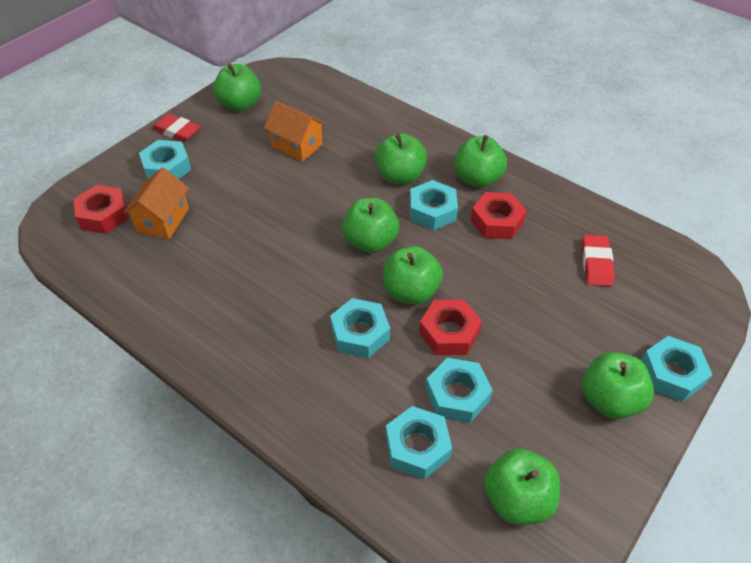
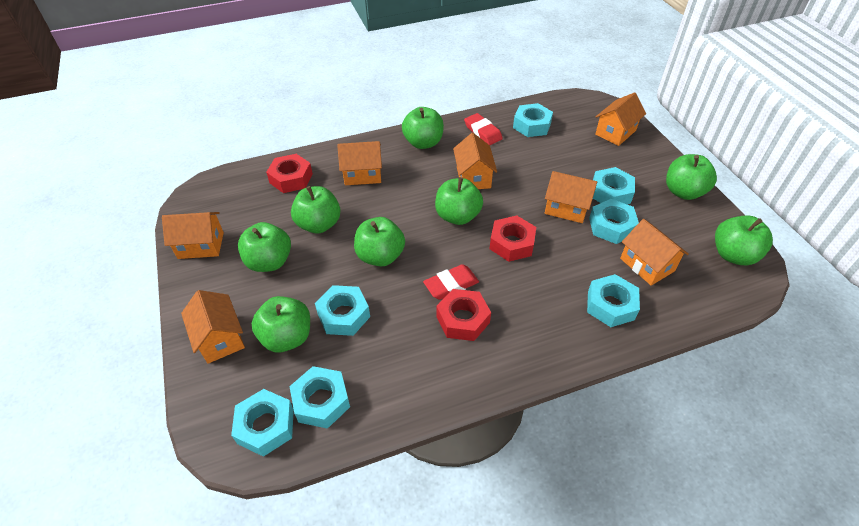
green apple: 7 -> 8
orange house: 2 -> 7
turquoise nut: 6 -> 7

